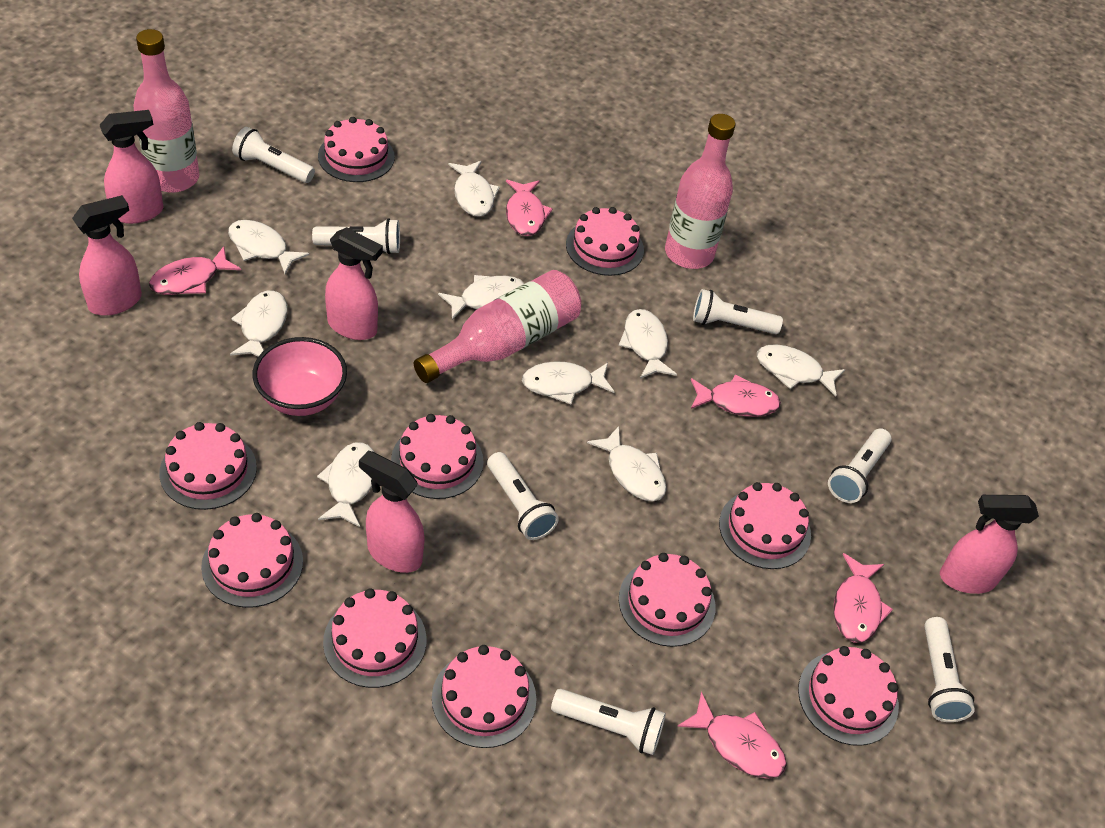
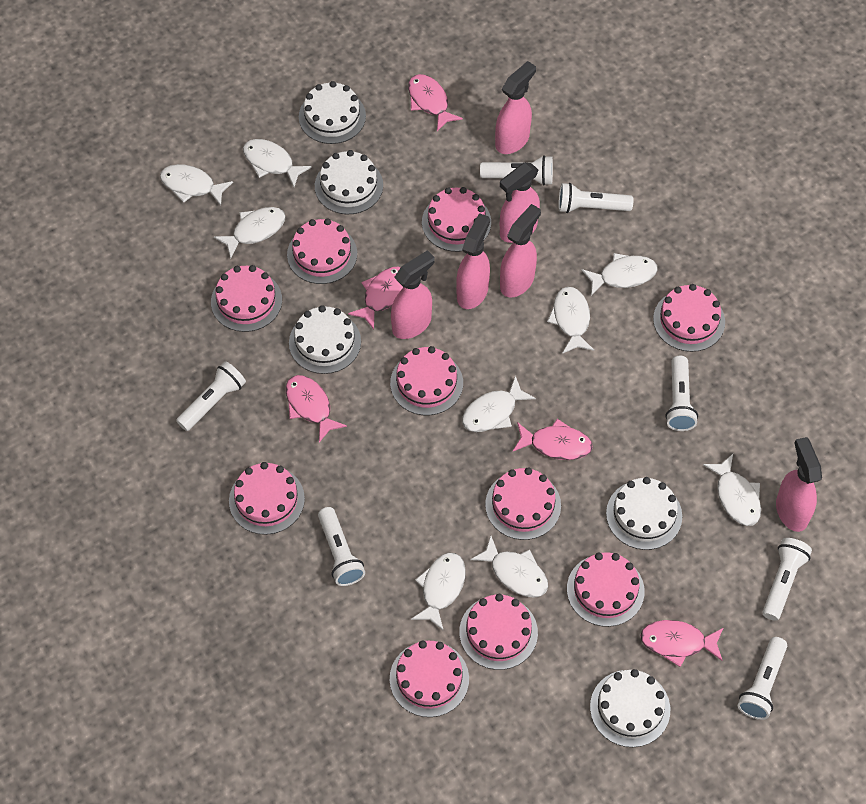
pink bottle: 3 -> 0
pink bowl: 1 -> 0
pink spray bottle: 5 -> 6
white cake: 0 -> 5

